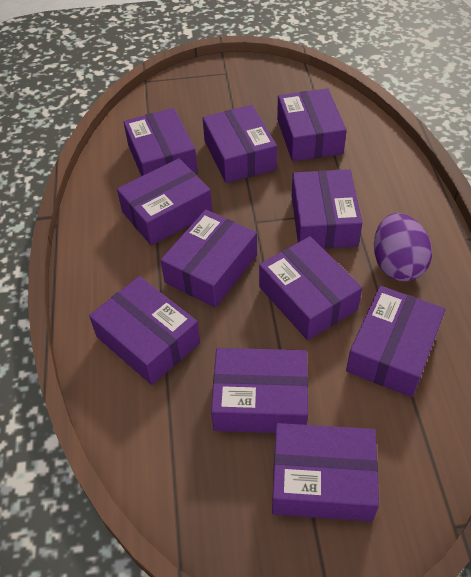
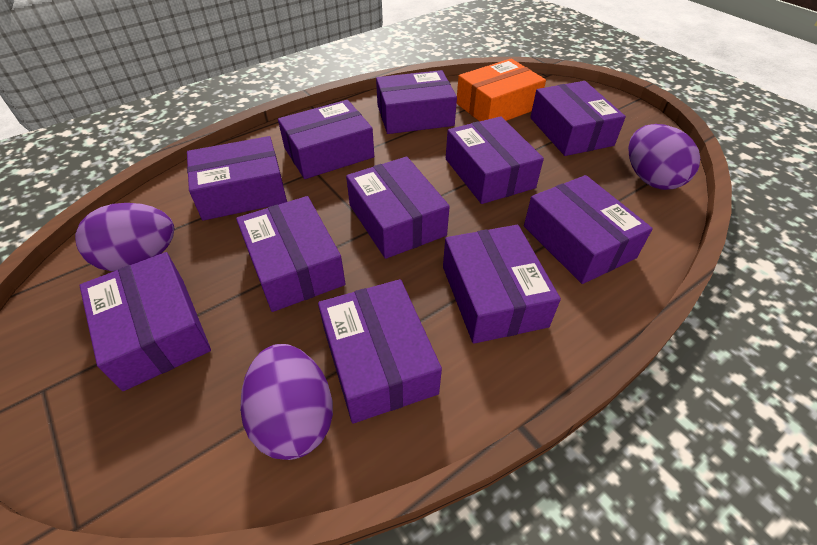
orange box: 0 -> 1
purple egg: 1 -> 3

